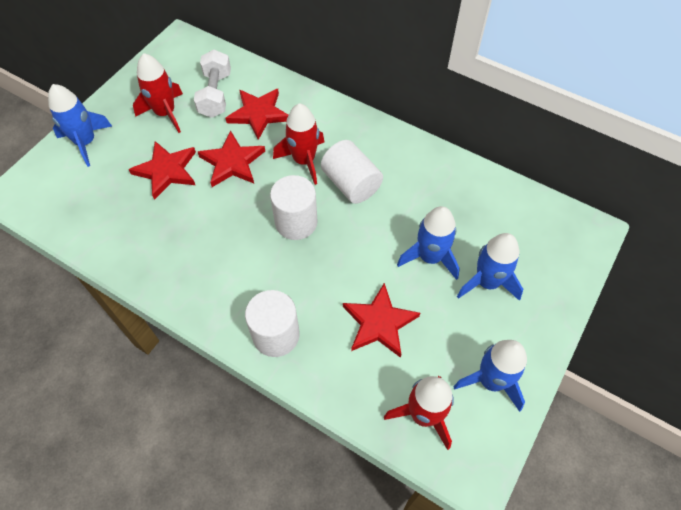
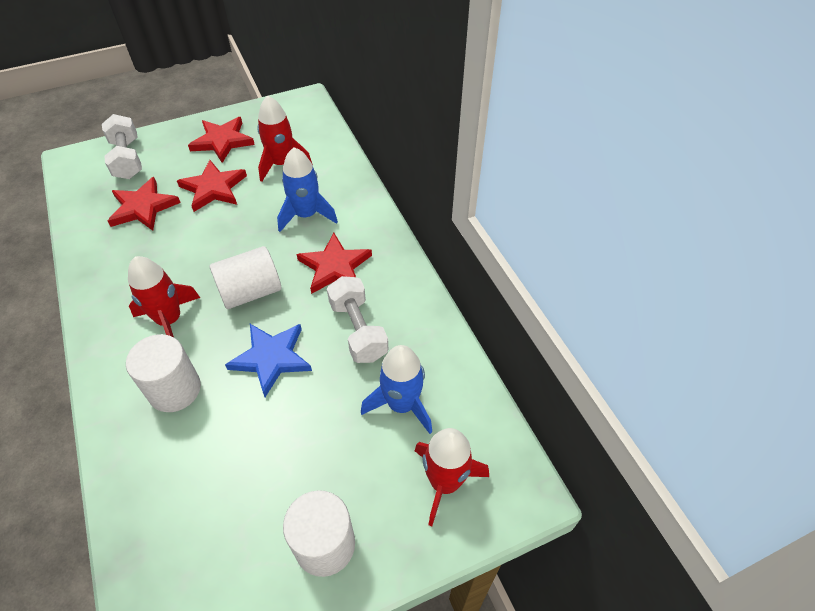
blue rocket: 4 -> 2
blue star: 0 -> 1
white dumbbell: 1 -> 2

